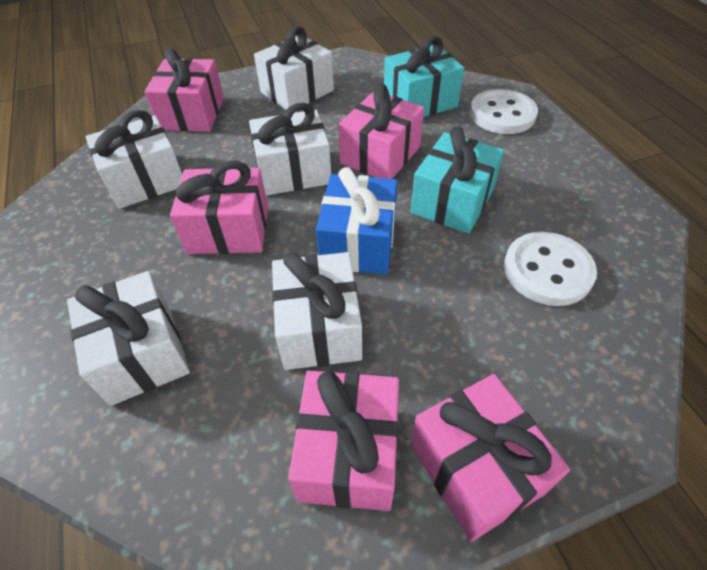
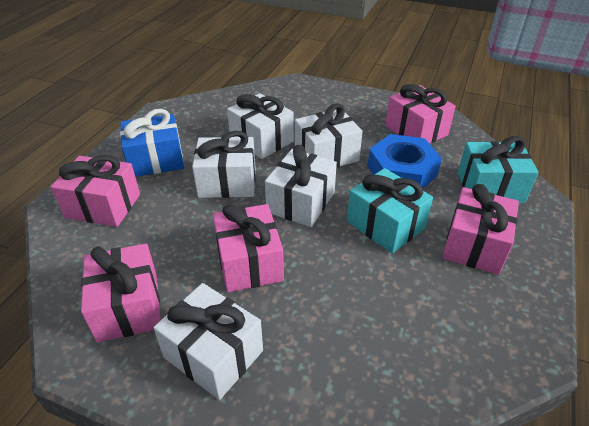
blue nut: 0 -> 1
white button: 2 -> 0

